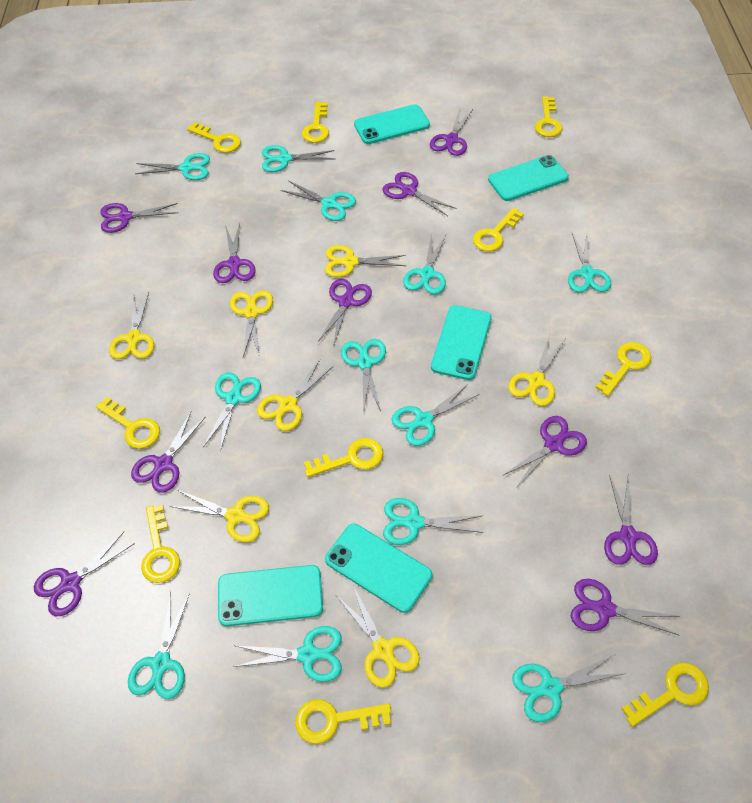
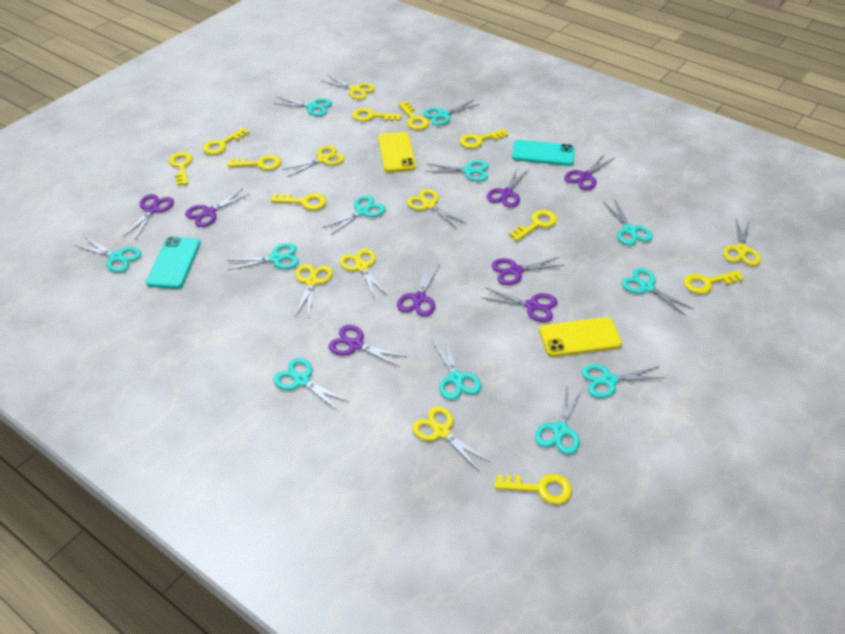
purple scissors: 10 -> 8
turquoise phone: 5 -> 2
yellow phone: 0 -> 2

